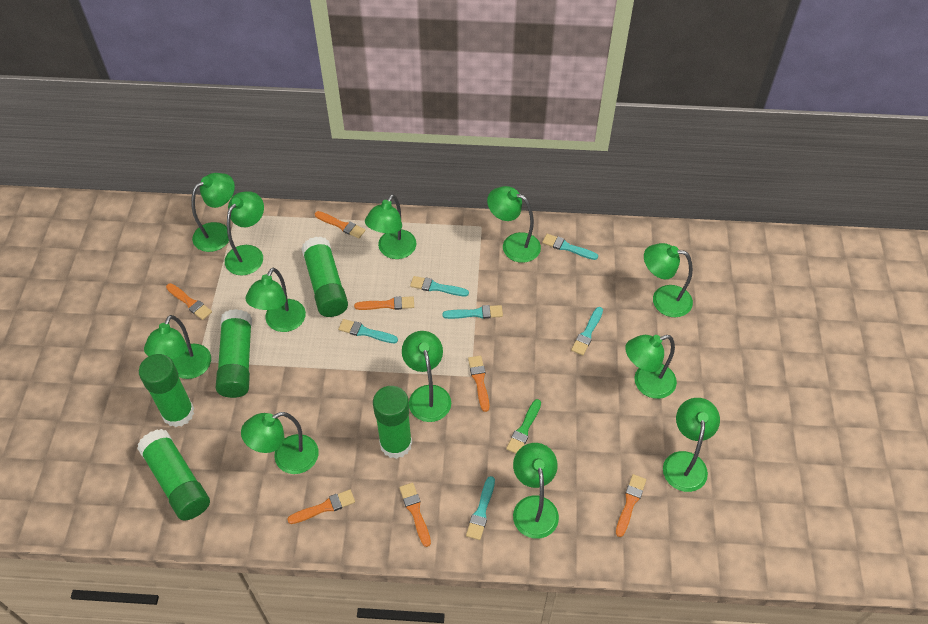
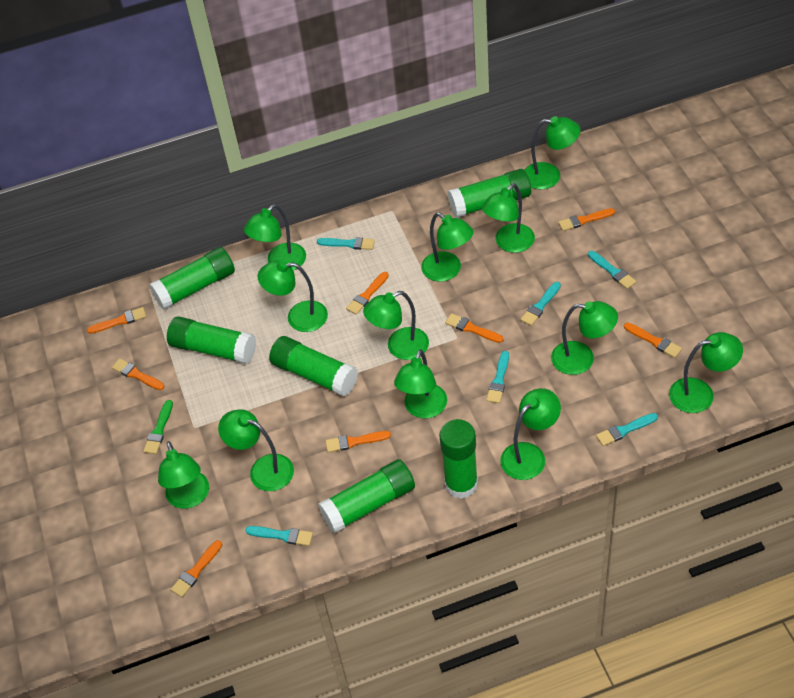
green glue stick: 5 -> 6
orange brush: 7 -> 8

